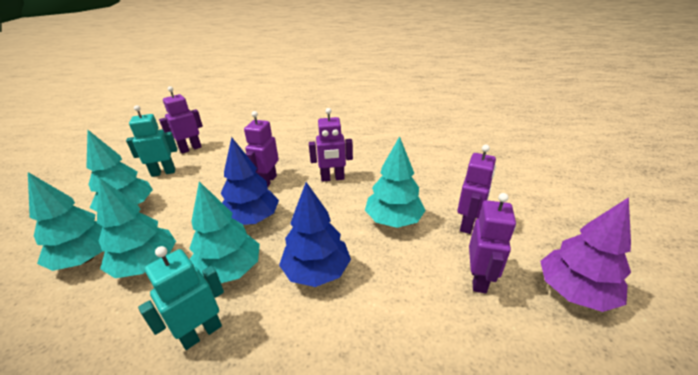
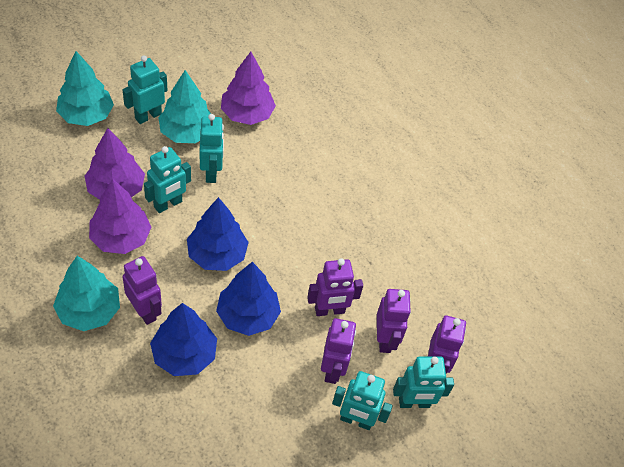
blue tree: 2 -> 3
purple tree: 1 -> 3
turquoise robot: 2 -> 5
turquoise tree: 5 -> 3

